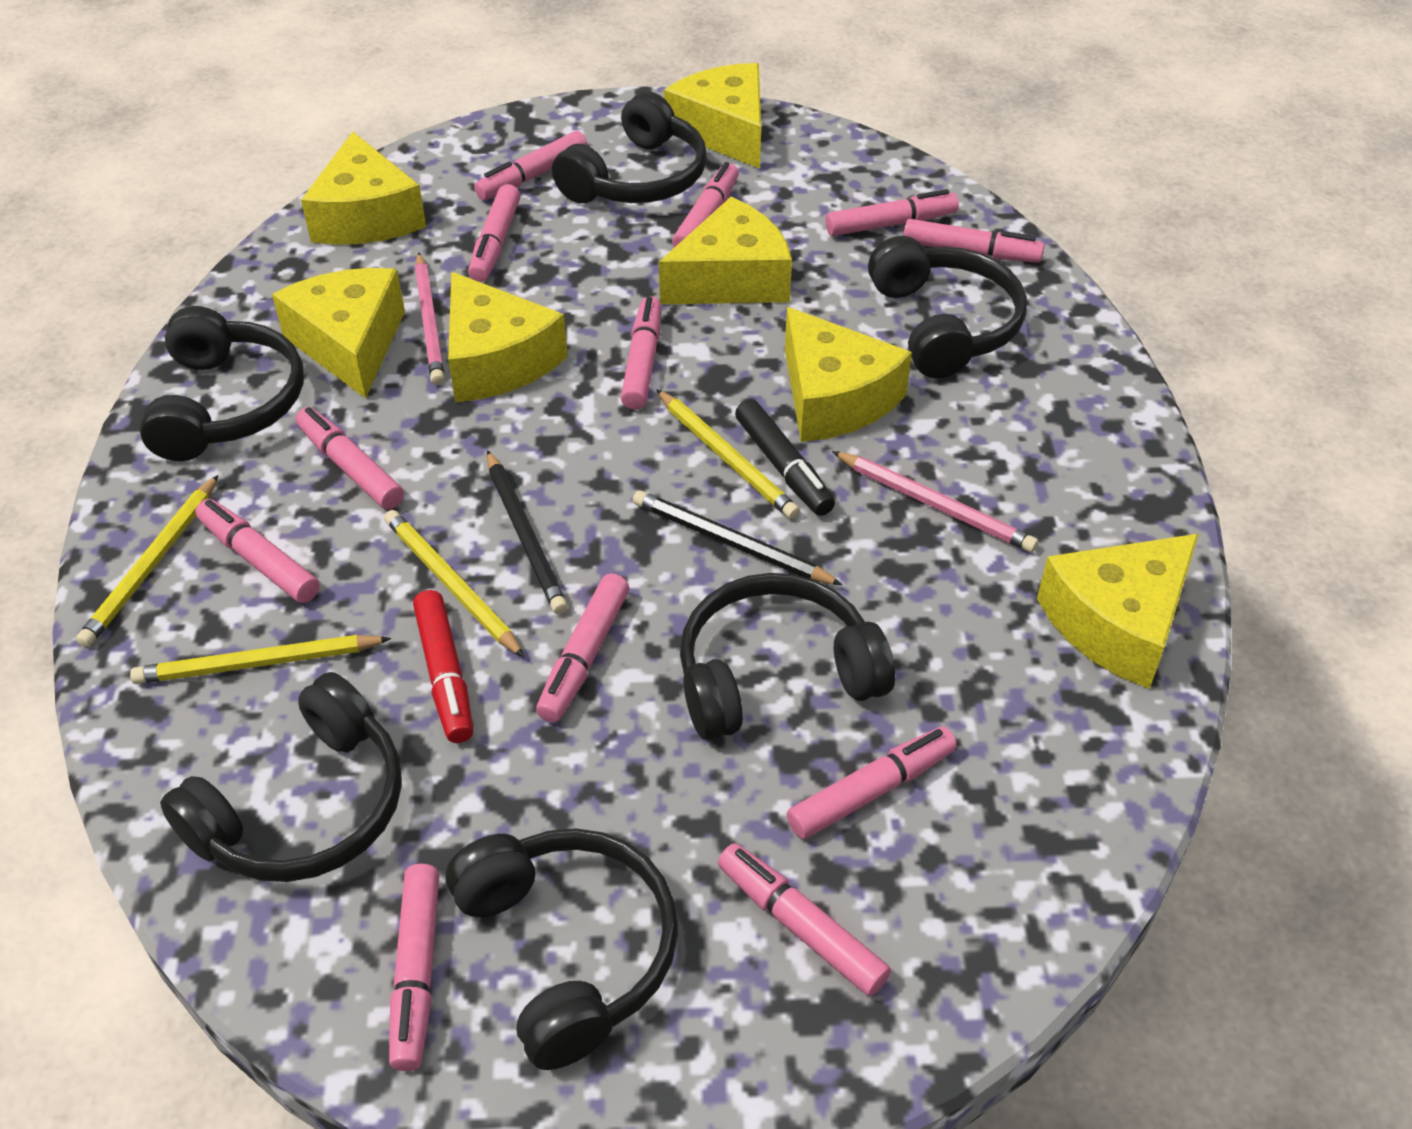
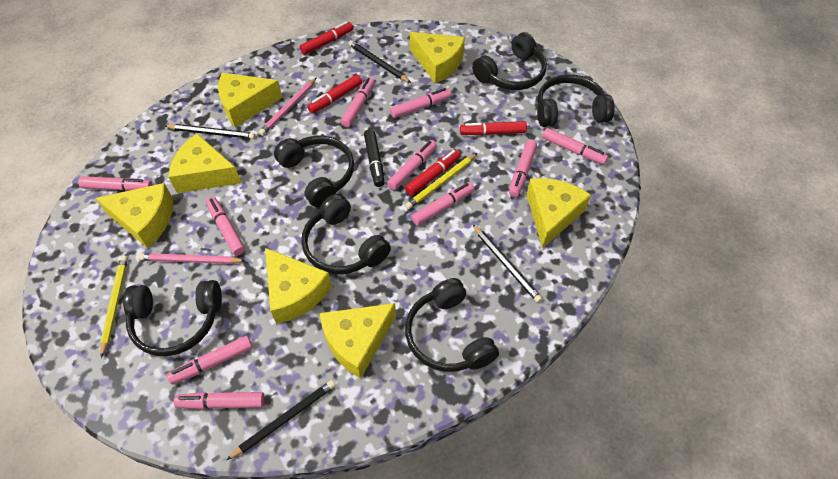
black pencil: 2 -> 4
pink marker: 12 -> 10
red marker: 1 -> 4
yellow pencil: 4 -> 2

